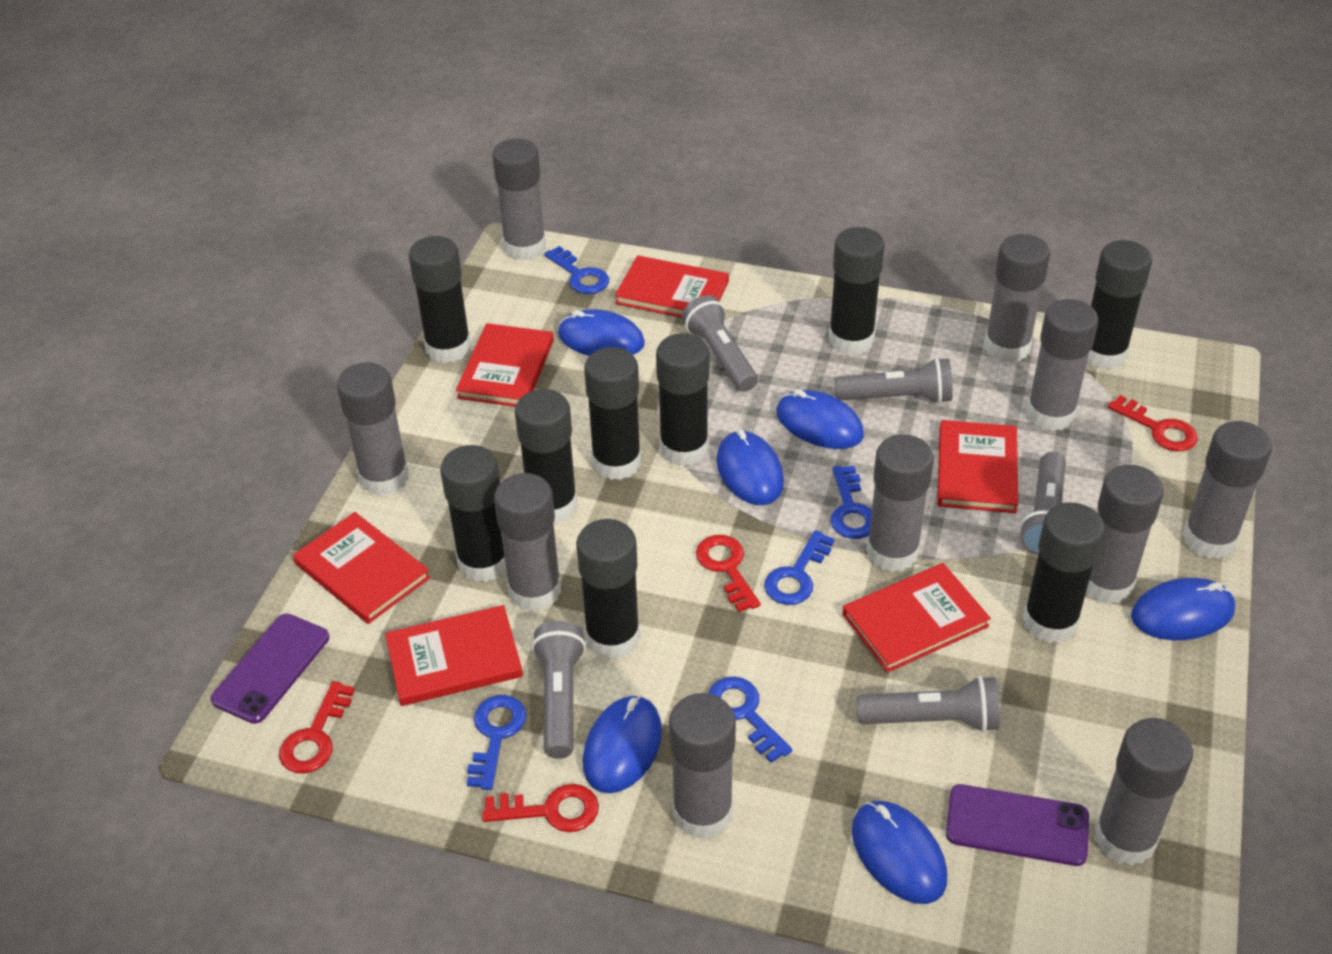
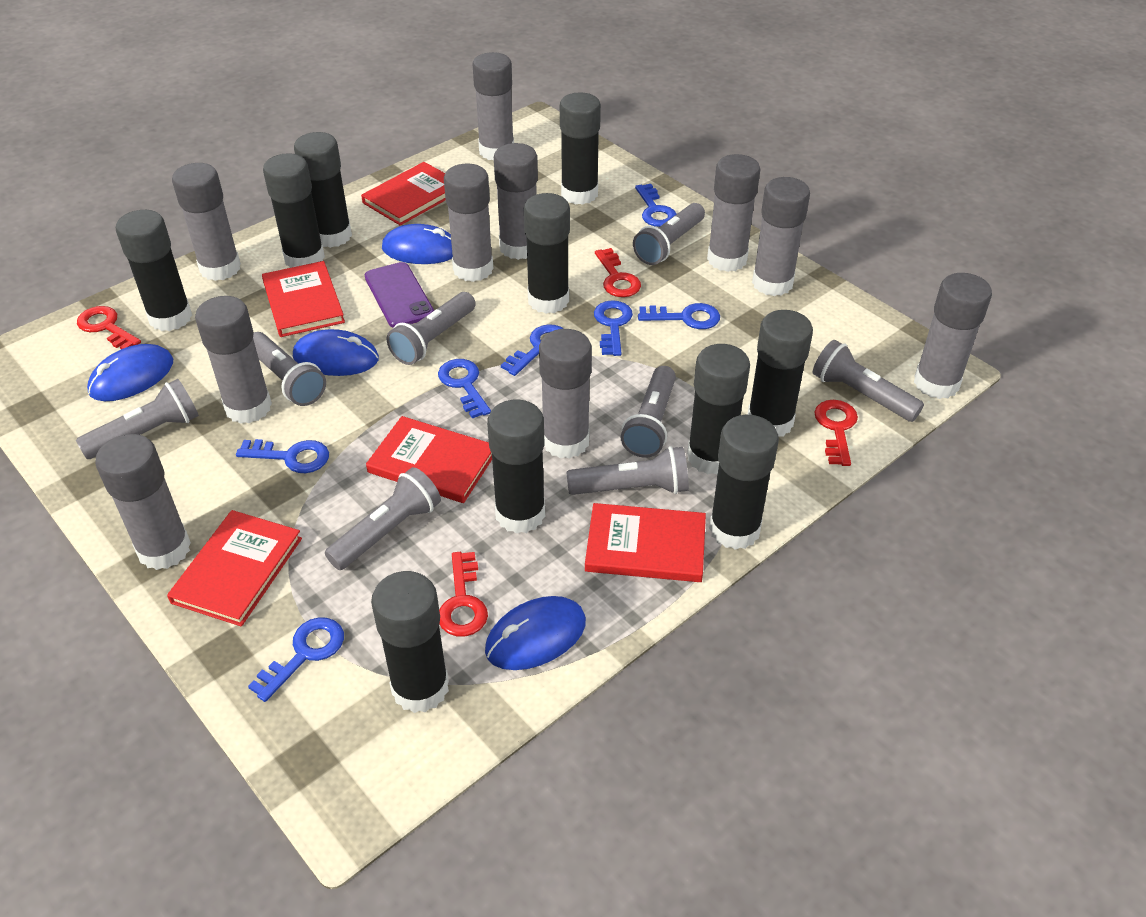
black glue stick: 9 -> 10
blue key: 5 -> 7
blue mouse: 6 -> 4
grey flashlight: 5 -> 8
purple phone: 2 -> 1
red book: 6 -> 5

